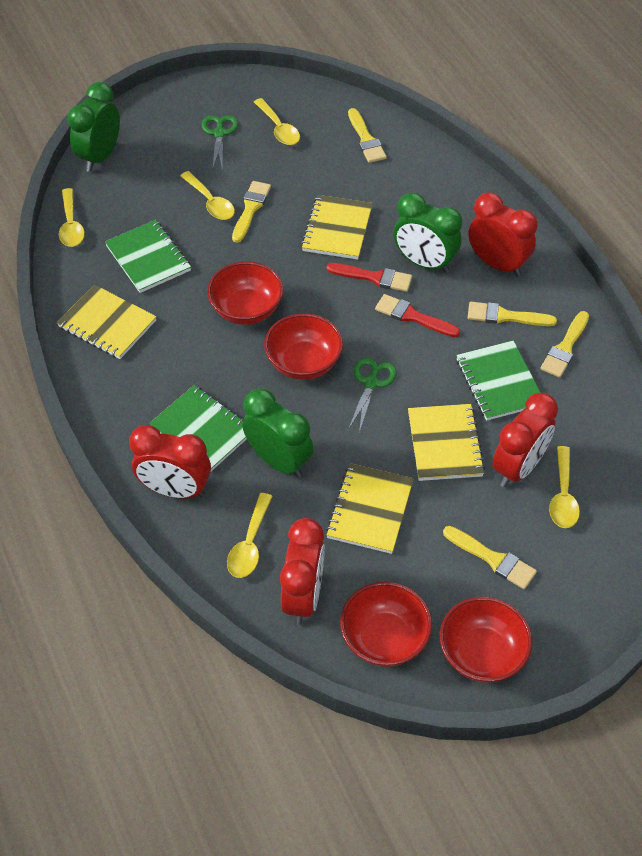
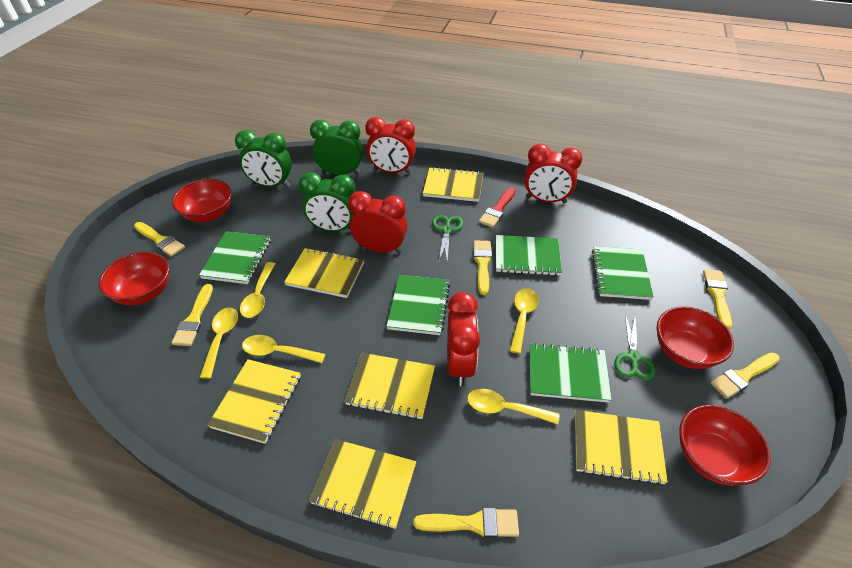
green notebook: 3 -> 5
red brush: 2 -> 1
yellow brush: 5 -> 6
yellow notebook: 4 -> 6

